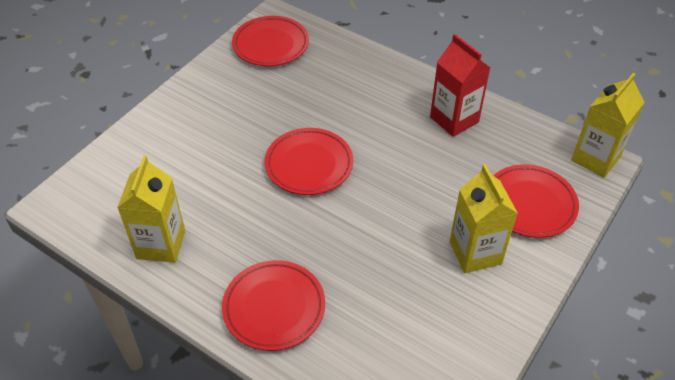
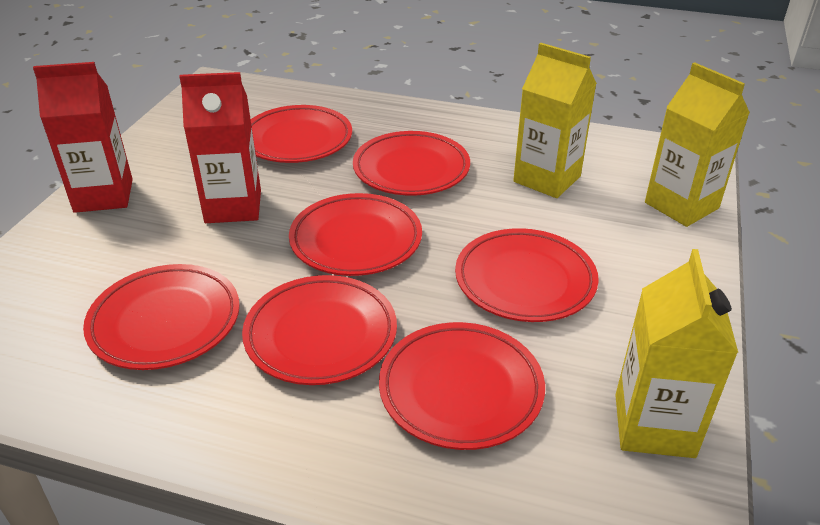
red carton: 1 -> 2
red plate: 4 -> 7

